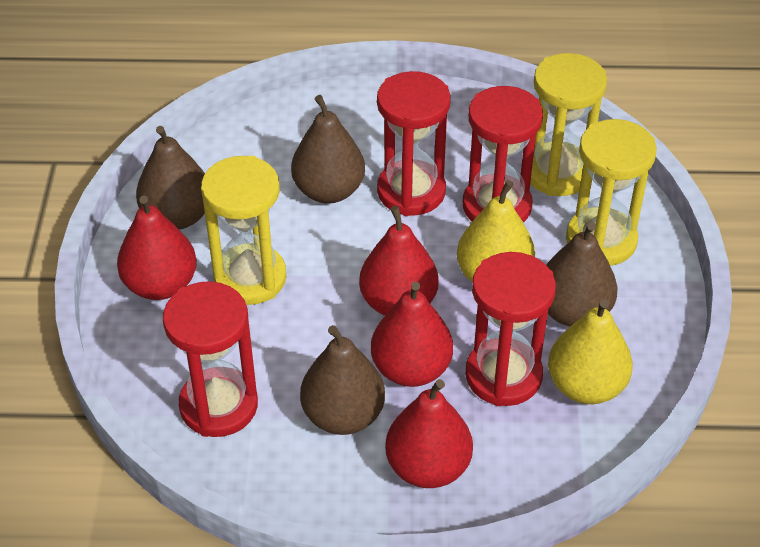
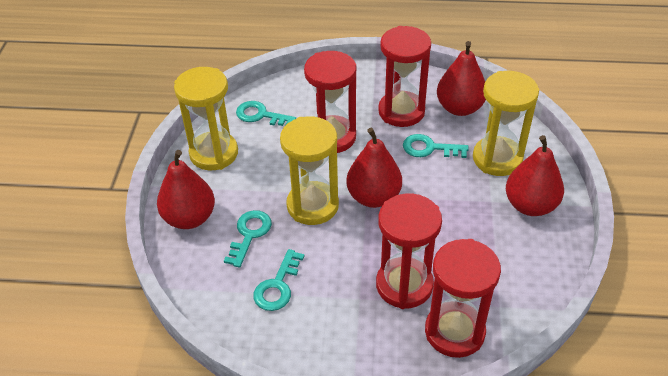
brown pear: 4 -> 0
turquoise key: 0 -> 4
yellow pear: 2 -> 0

